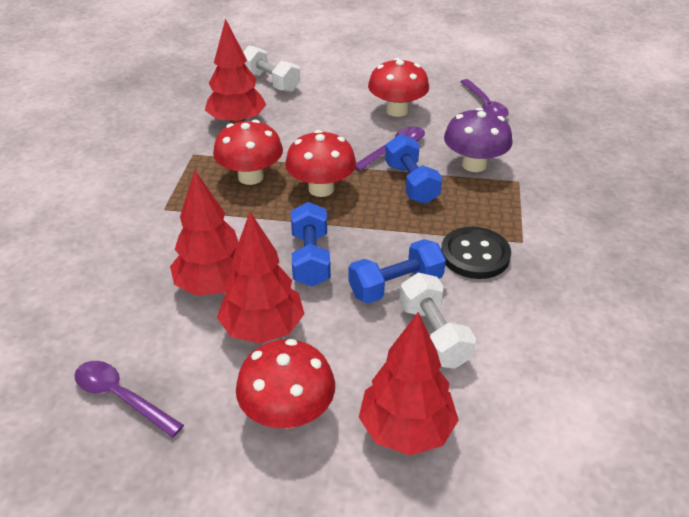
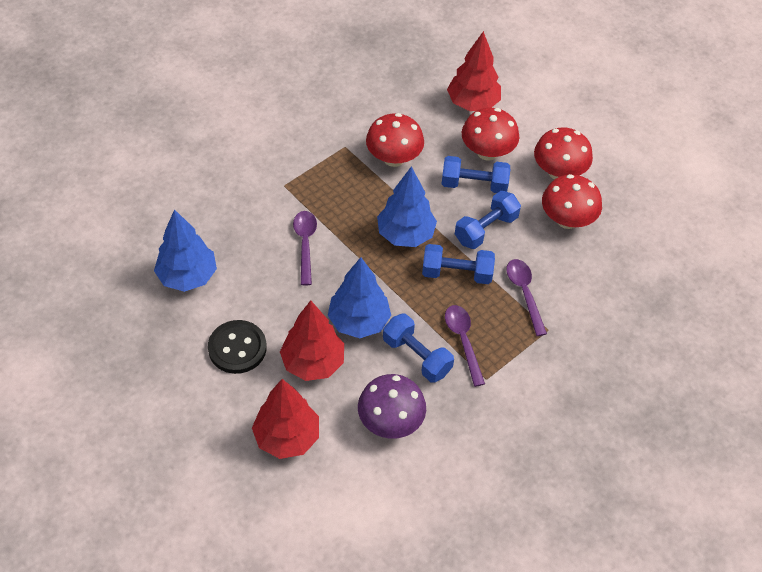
blue dumbbell: 3 -> 4
blue tree: 0 -> 3
red tree: 4 -> 3
white dumbbell: 2 -> 0

